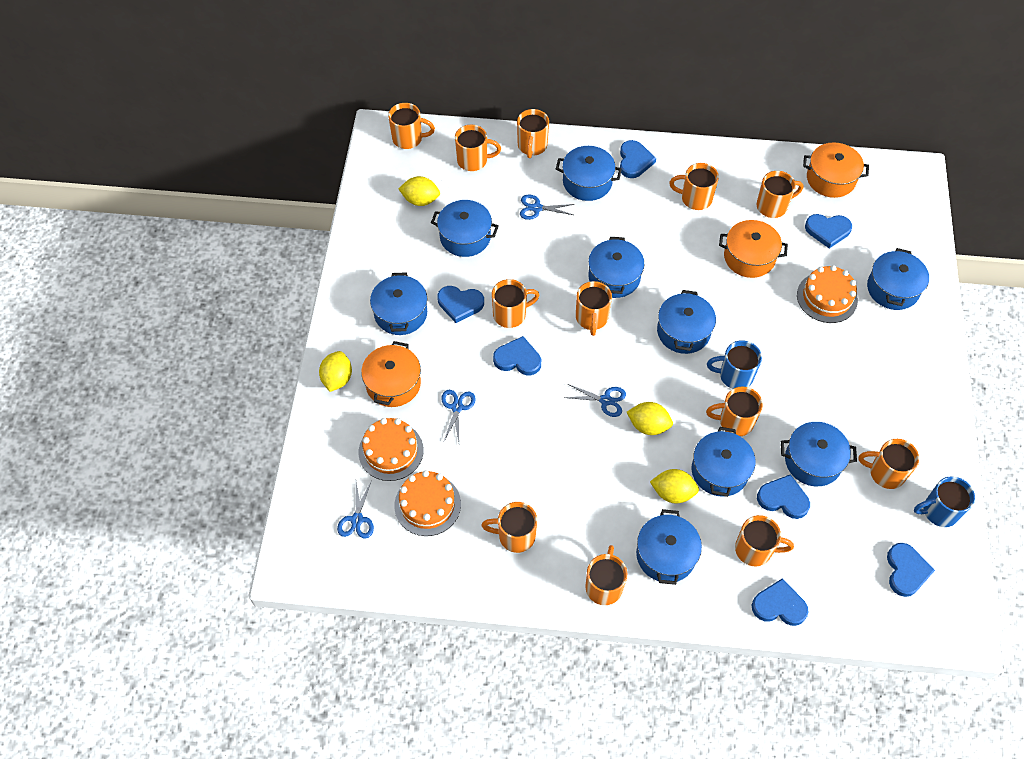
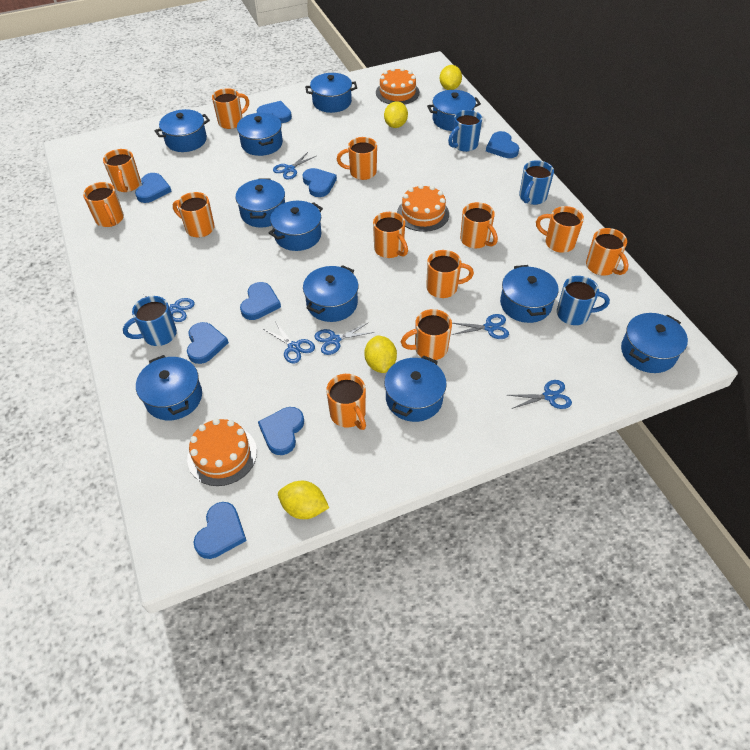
blue heart: 7 -> 8
blue mug: 2 -> 4
blue pot: 9 -> 11
blue scissors: 4 -> 6
orange pot: 3 -> 0

